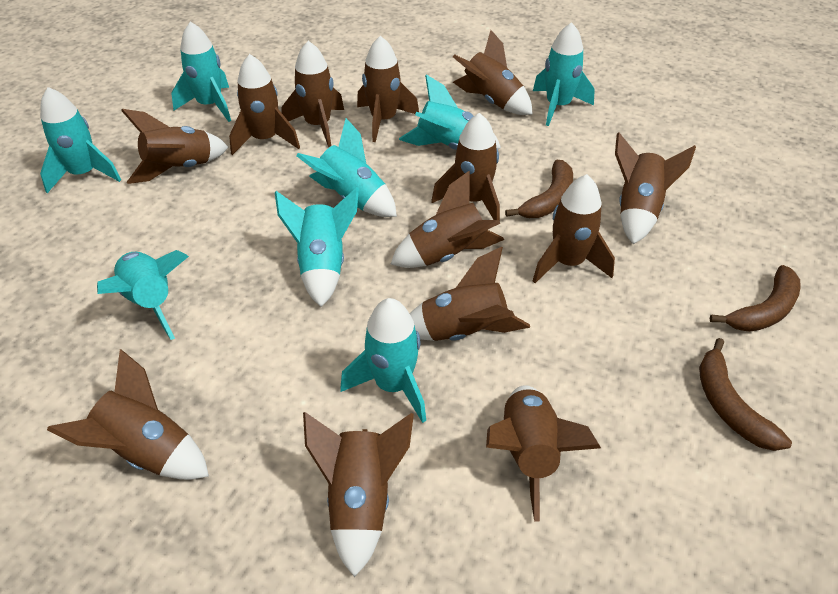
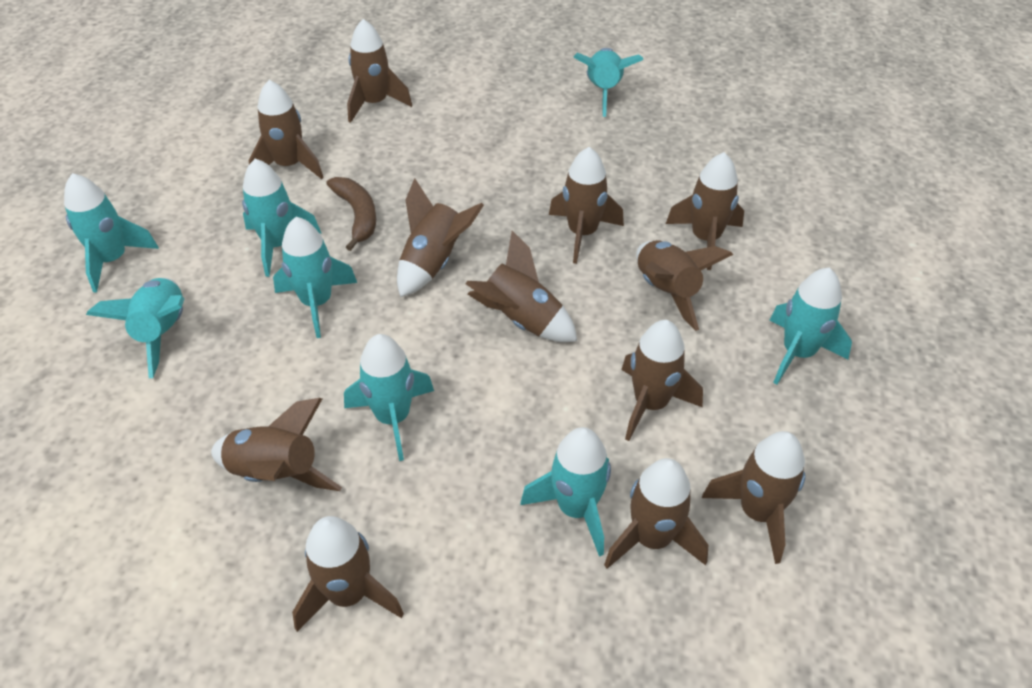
brown banana: 3 -> 1
brown rocket: 13 -> 12

